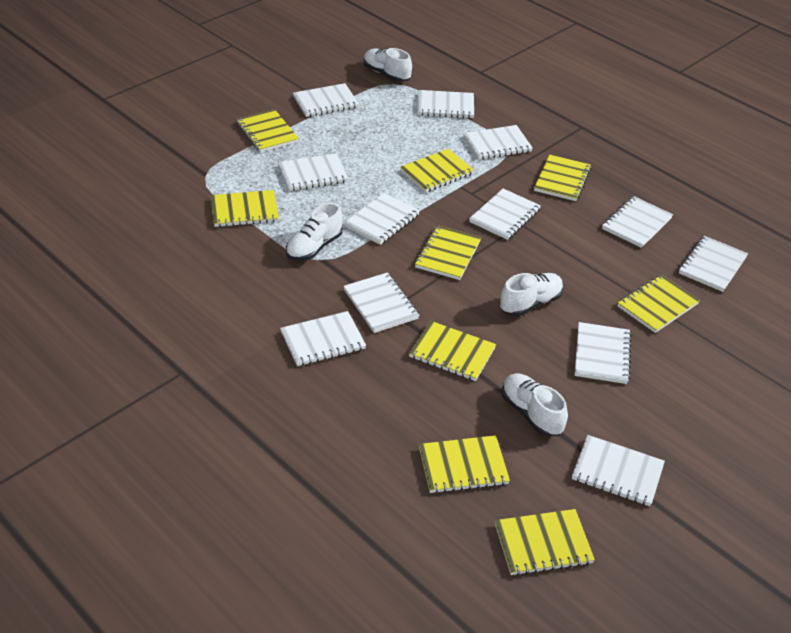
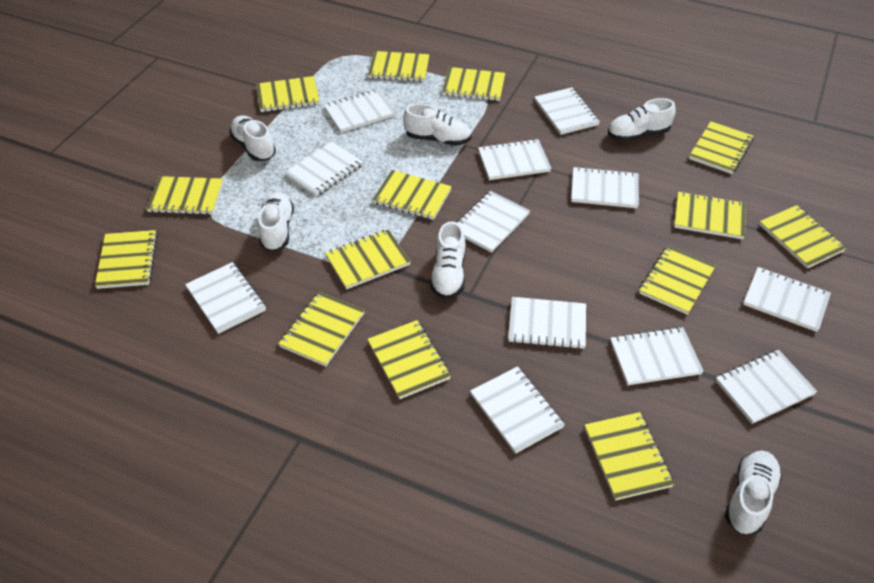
white shoe: 4 -> 6
yellow notebook: 9 -> 14

